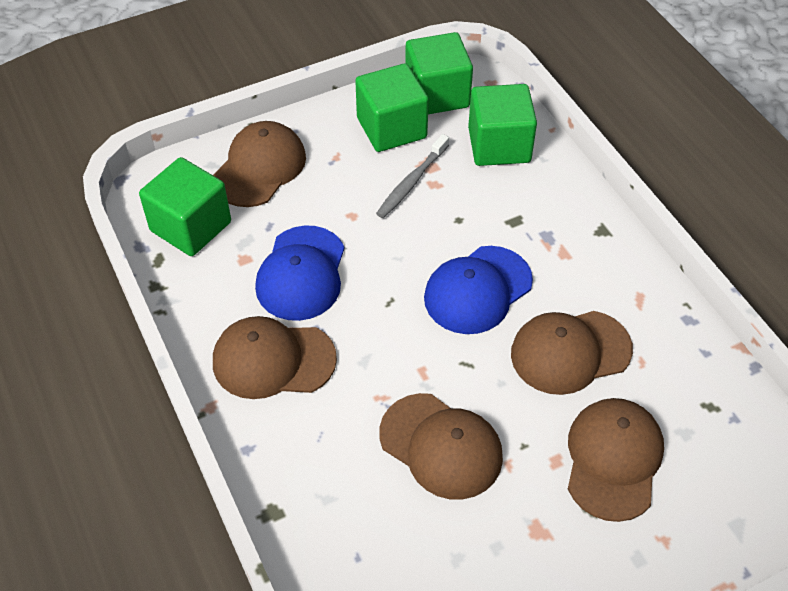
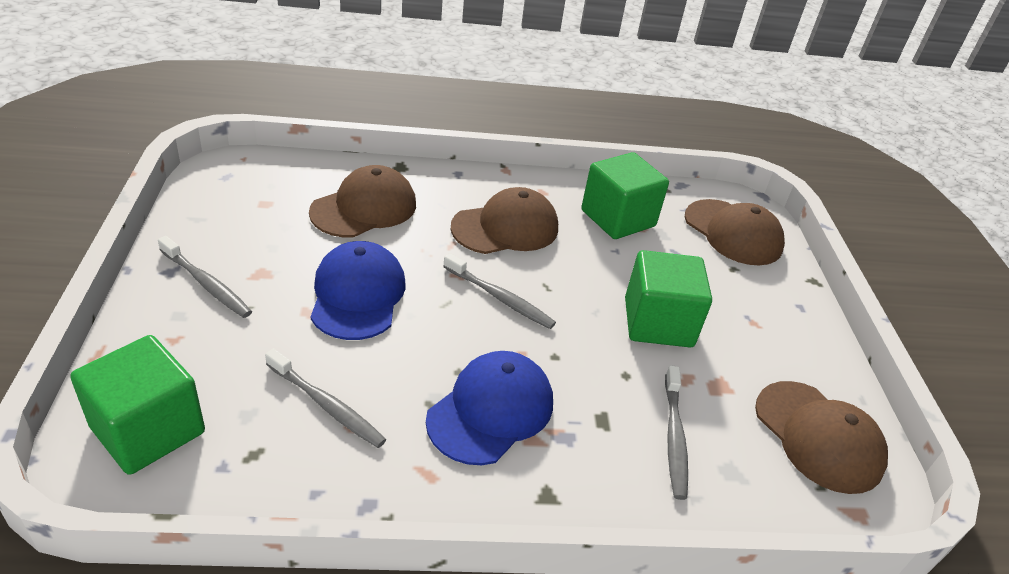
brown cap: 5 -> 4
green cube: 4 -> 3
grey toothbrush: 1 -> 4

